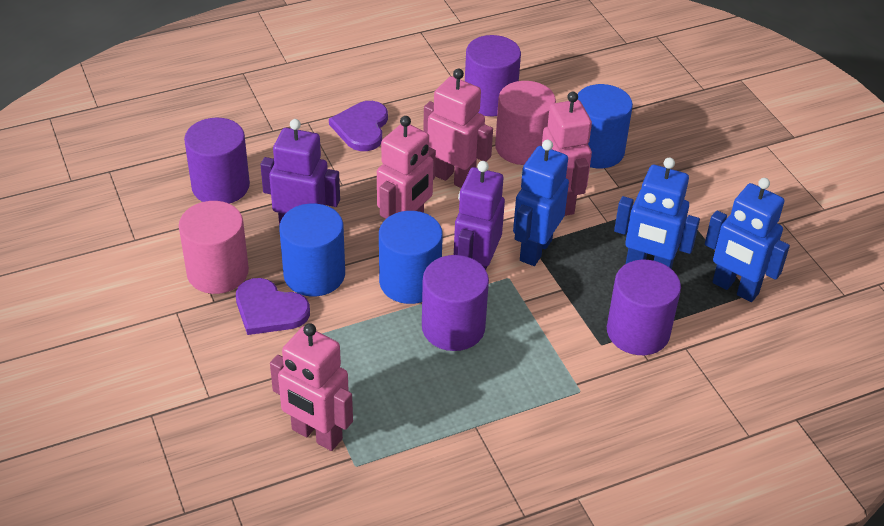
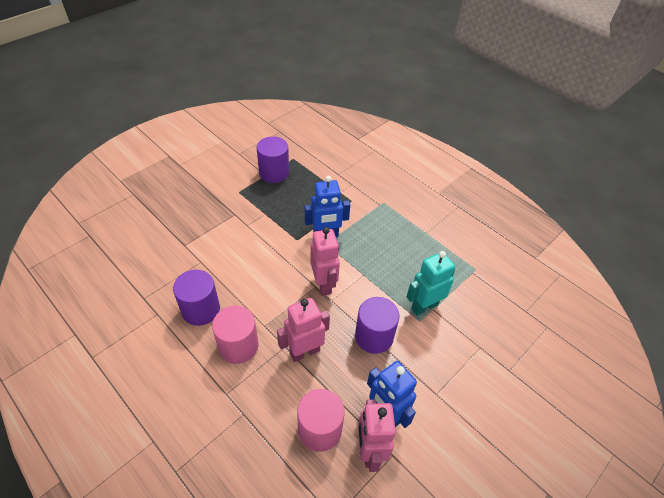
blue cylinder: 3 -> 0
blue robot: 3 -> 2
pink robot: 4 -> 3
purple cylinder: 4 -> 3
purple heart: 2 -> 0
purple robot: 2 -> 0
turquoise robot: 0 -> 1

